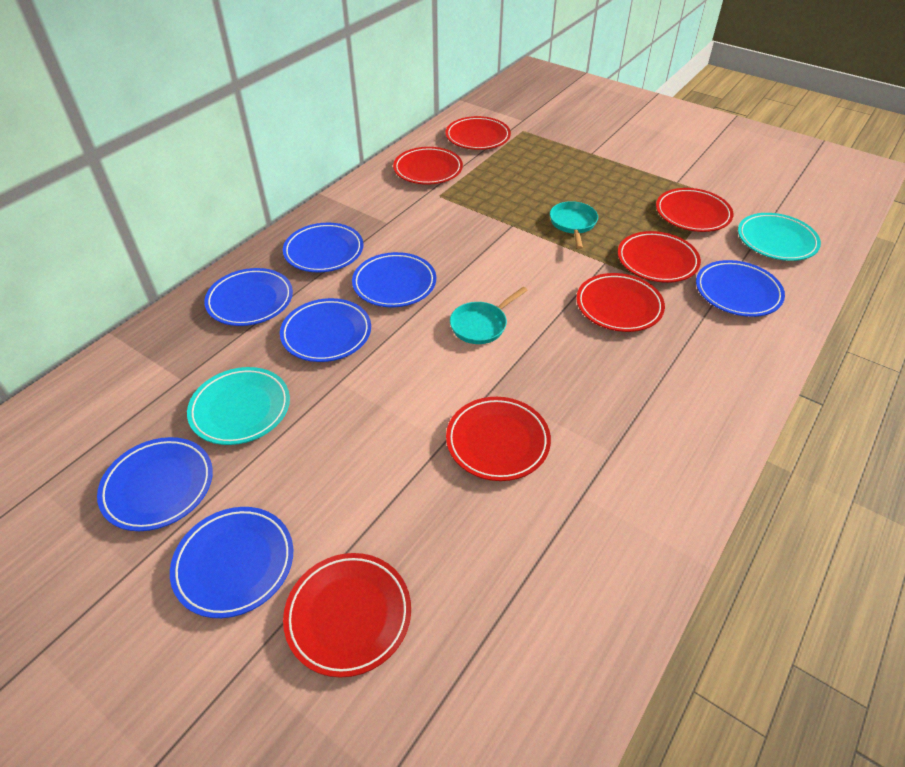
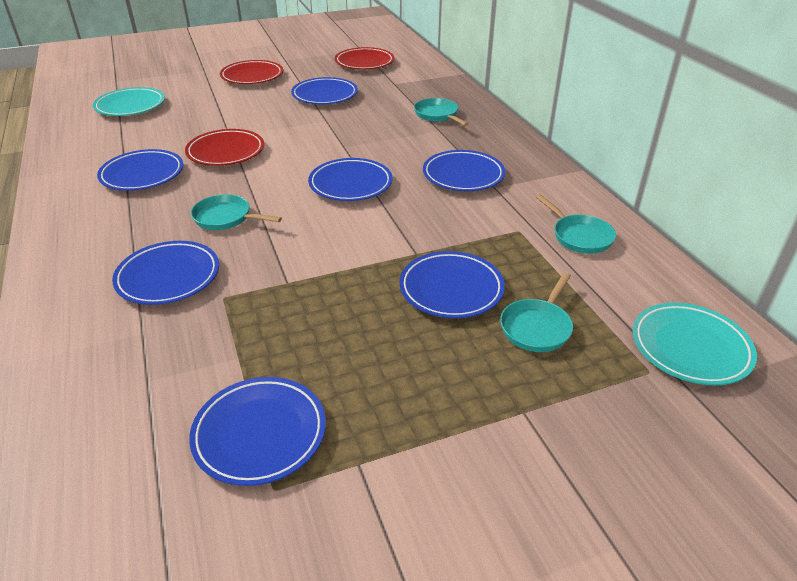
red plate: 7 -> 3
turquoise pan: 2 -> 4

